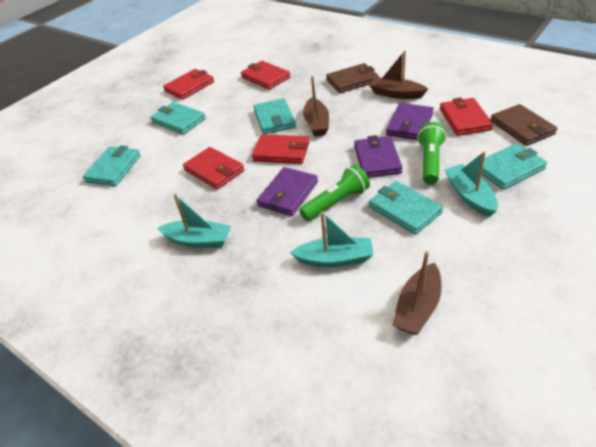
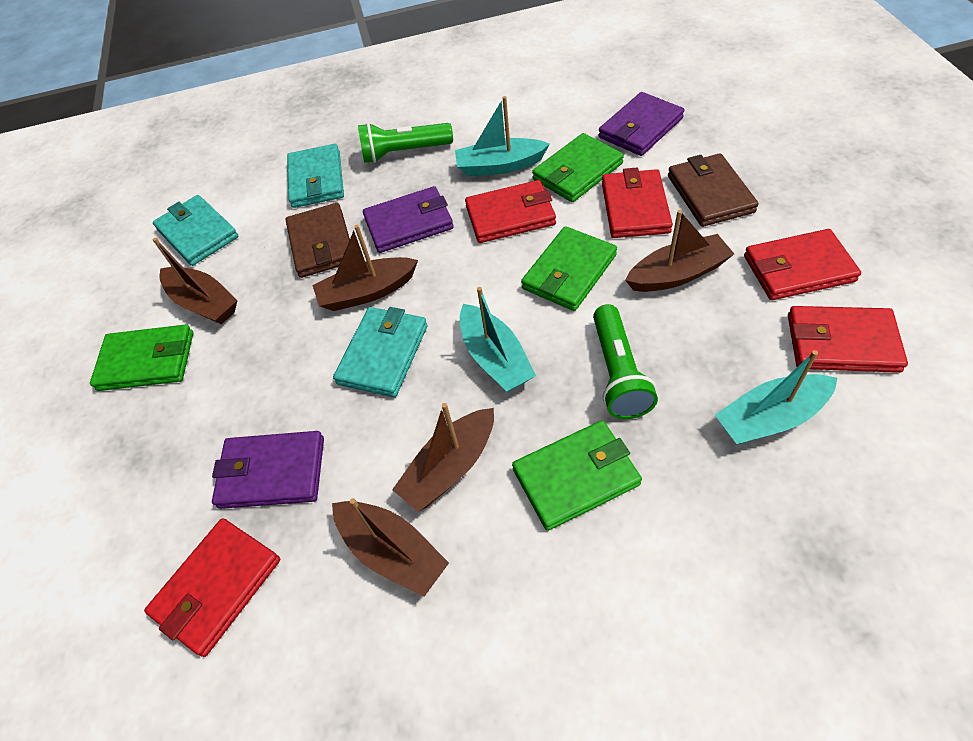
brown boat: 3 -> 5
green wallet: 0 -> 4
turquoise wallet: 5 -> 3

